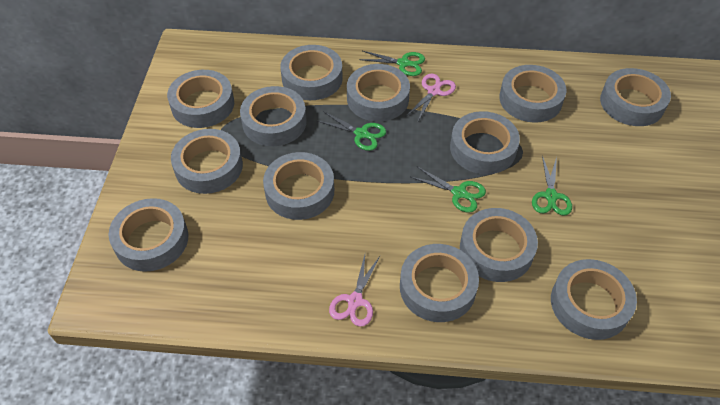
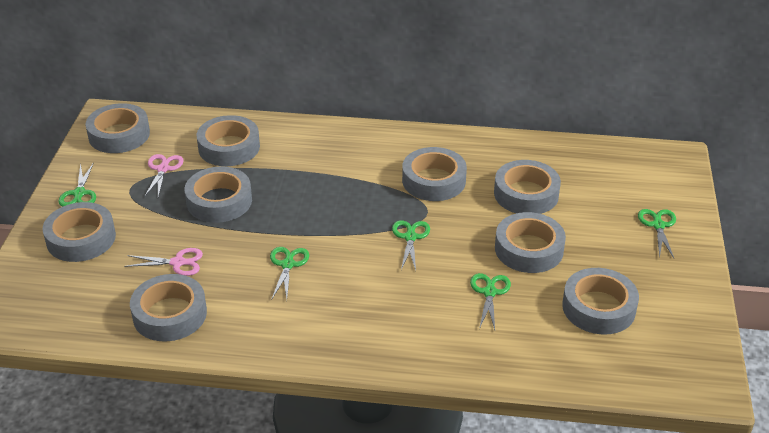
green scissors: 4 -> 5
grey tape: 13 -> 9

